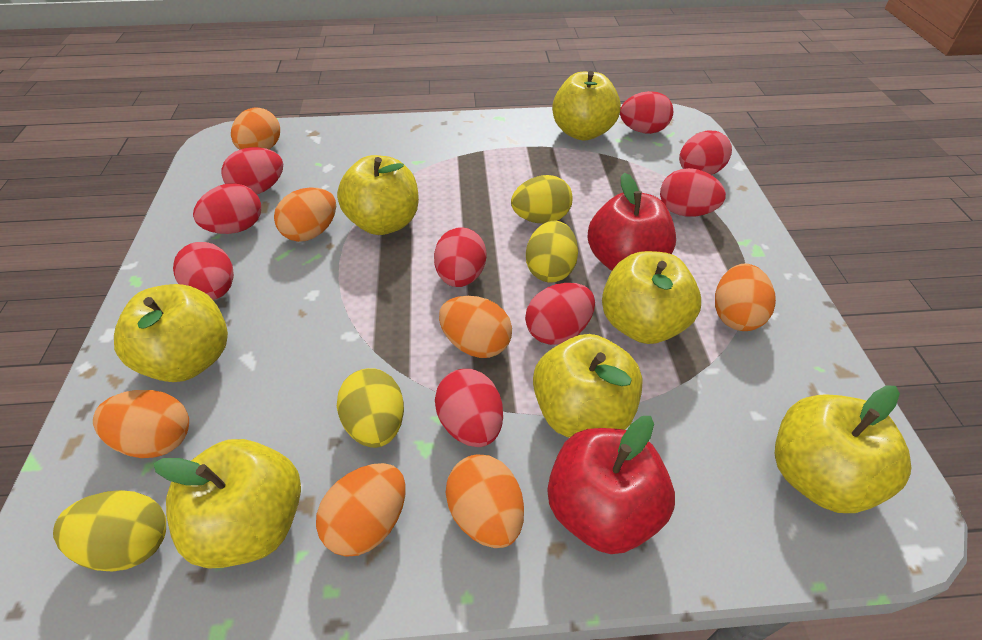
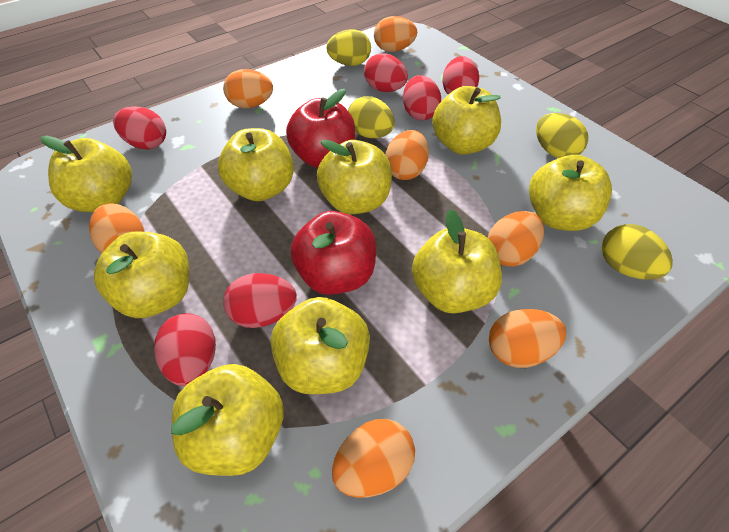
red egg: 9 -> 6
yellow apple: 7 -> 9

